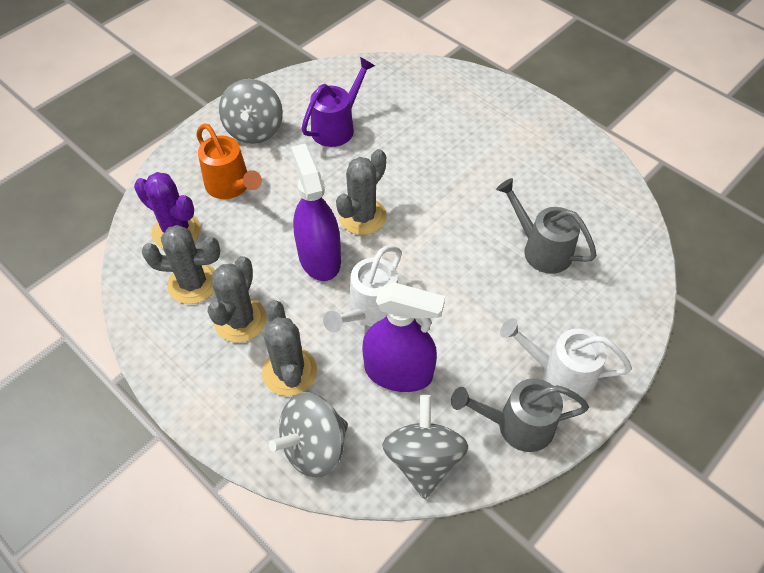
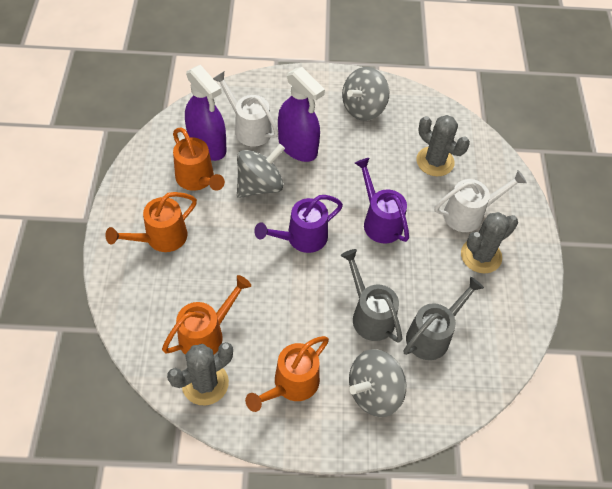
grey cactus: 4 -> 3
orange watering can: 1 -> 4
purple cactus: 1 -> 0
purple watering can: 1 -> 2

